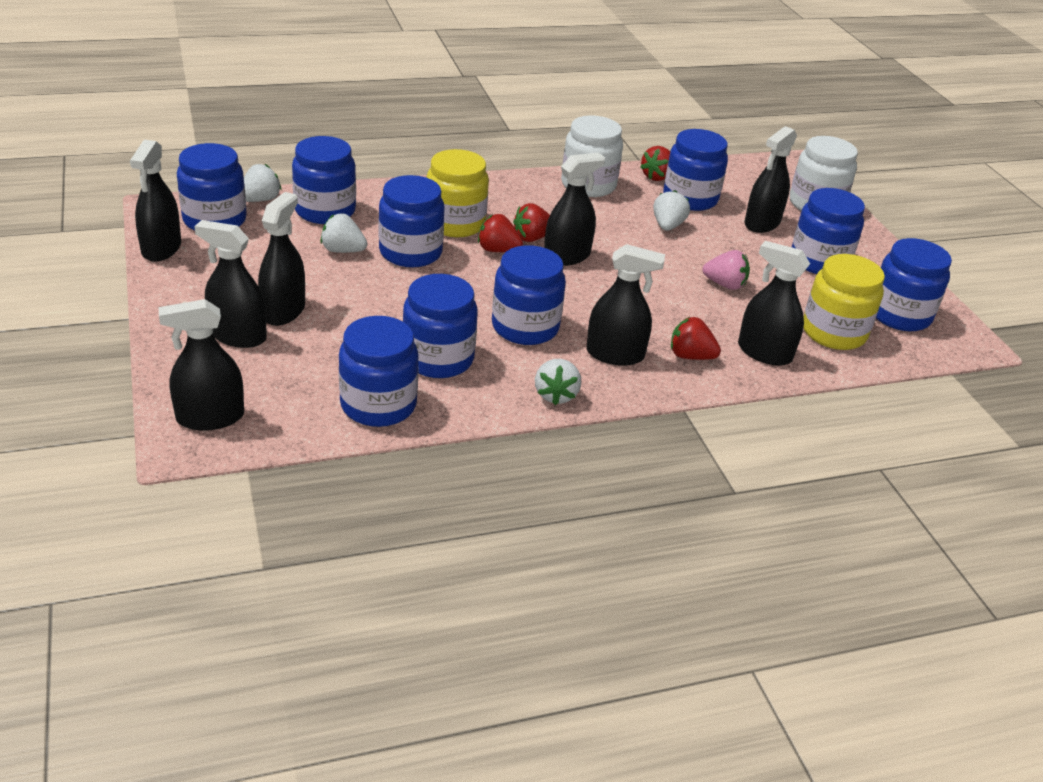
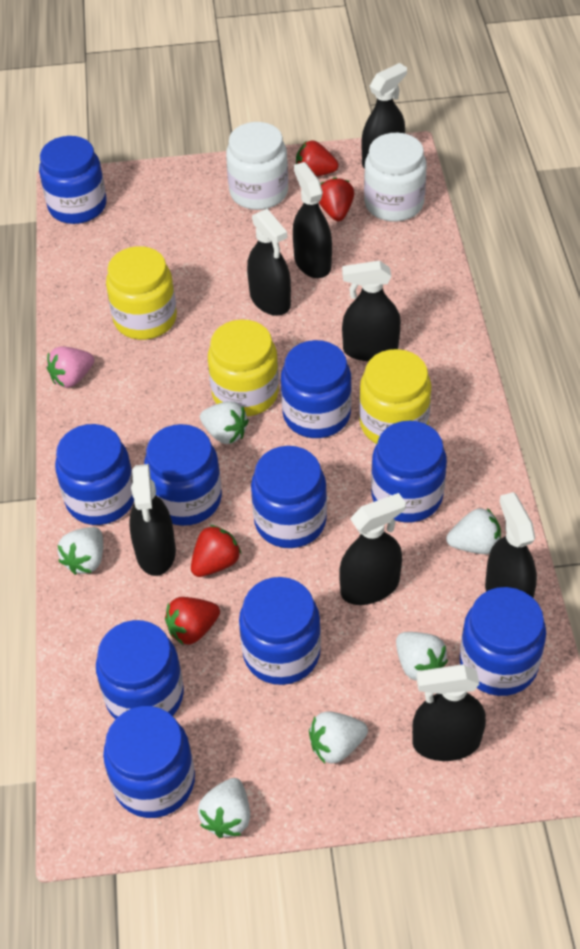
blue jar: 9 -> 10
white strawberry: 4 -> 6
yellow jar: 2 -> 3

